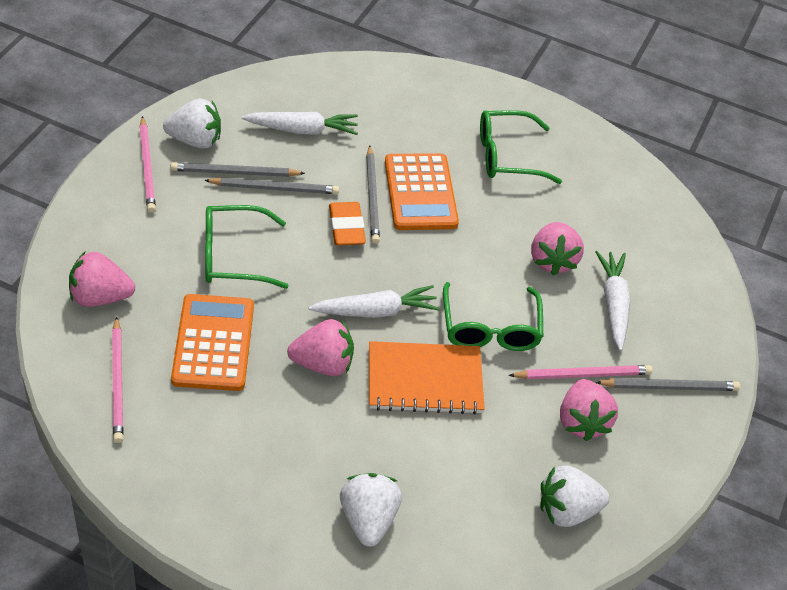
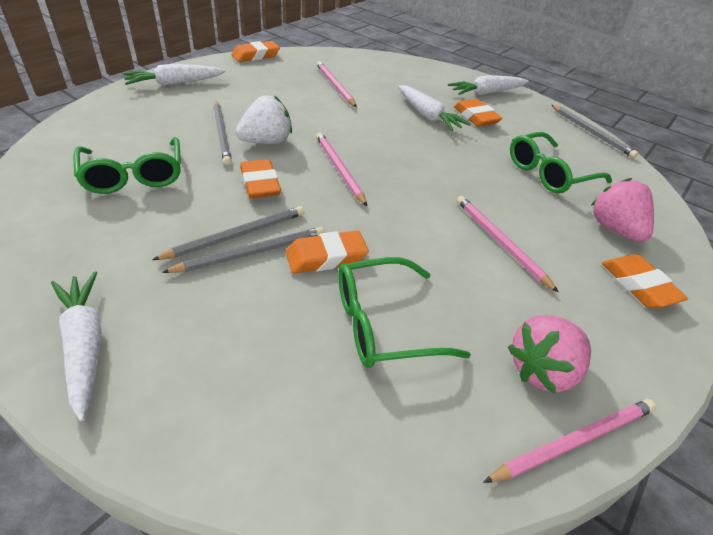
orange calculator: 2 -> 0
orange eraser: 1 -> 5
orange notebook: 1 -> 0
pink pencil: 3 -> 4
pink strawberry: 4 -> 2
white carrot: 3 -> 4
white strawberry: 3 -> 1

